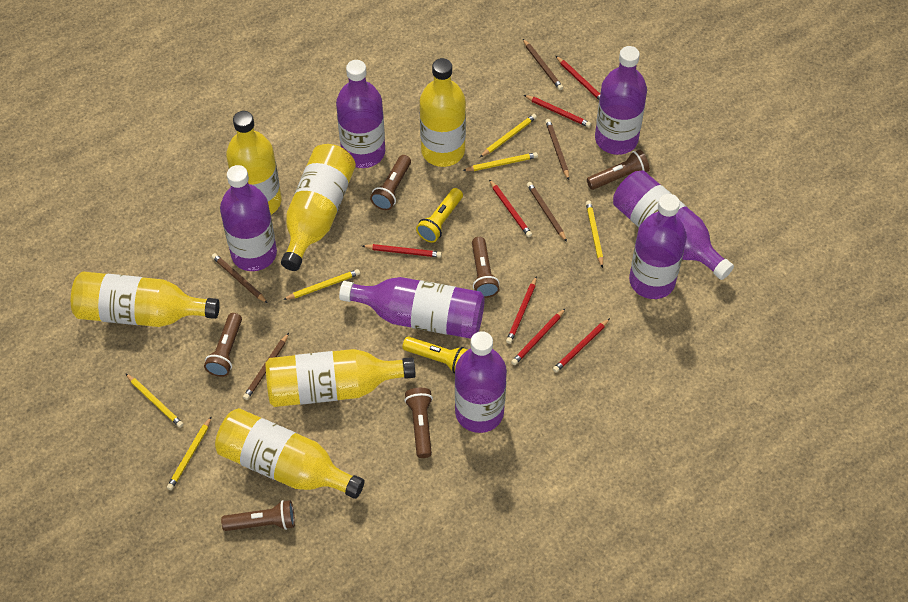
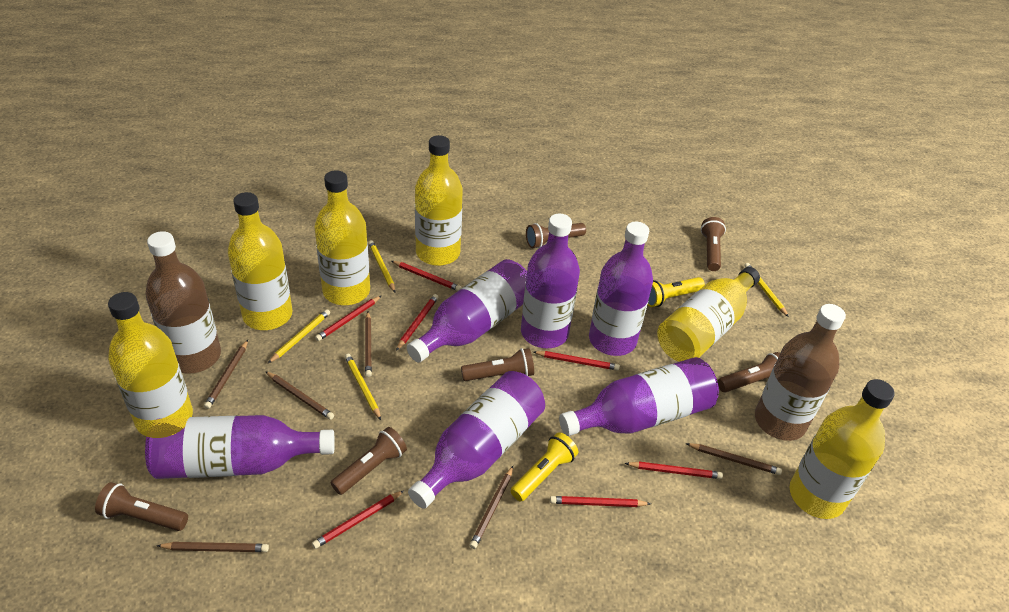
brown bottle: 0 -> 2
brown pencil: 5 -> 6
purple bottle: 7 -> 6
yellow pencil: 6 -> 4

